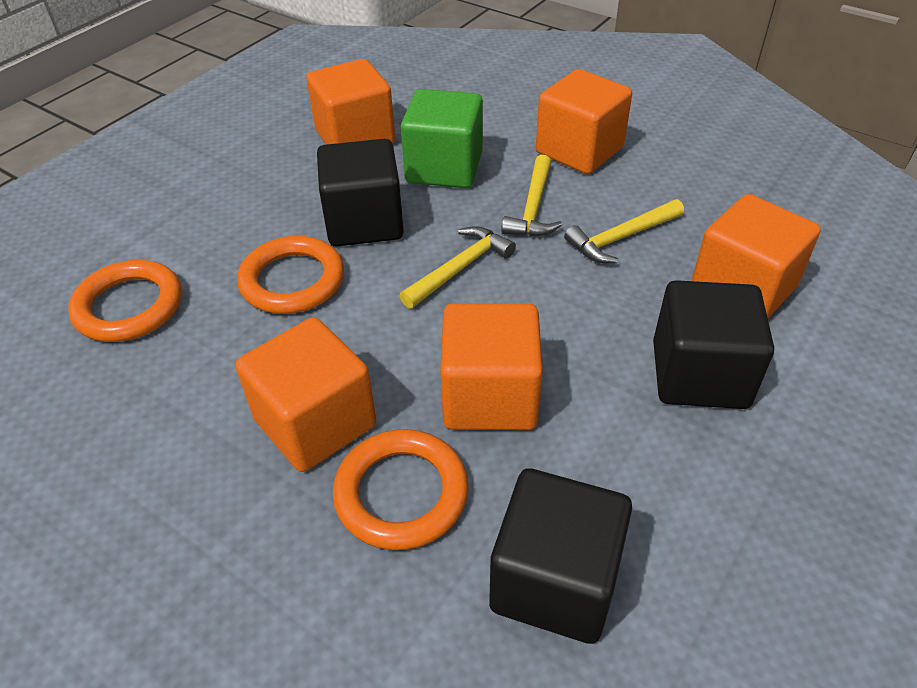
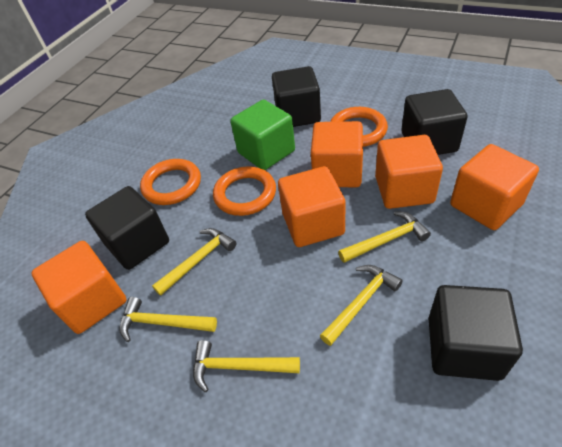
black cube: 3 -> 4
yellow hammer: 3 -> 5

